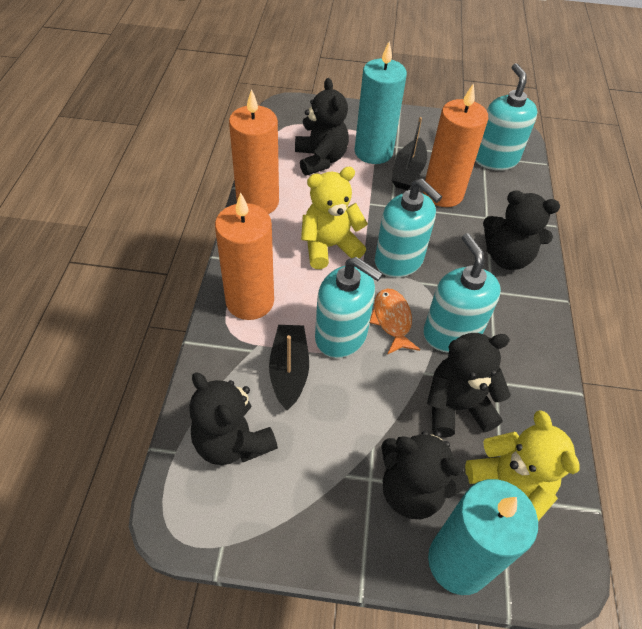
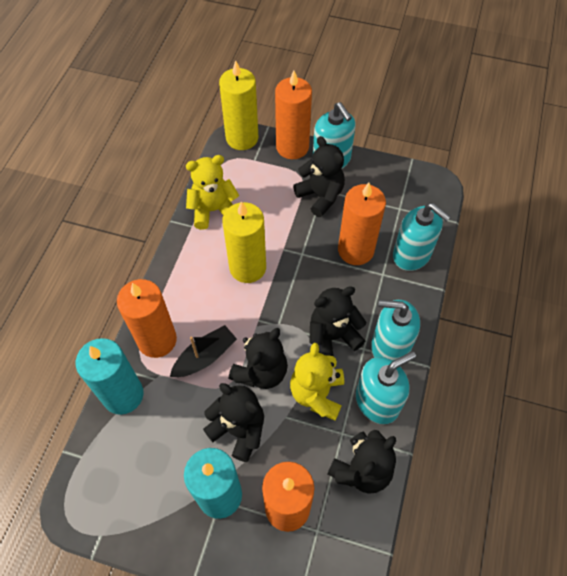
black boat: 2 -> 1
orange candle: 3 -> 4
orange fish: 1 -> 0
yellow candle: 0 -> 2

